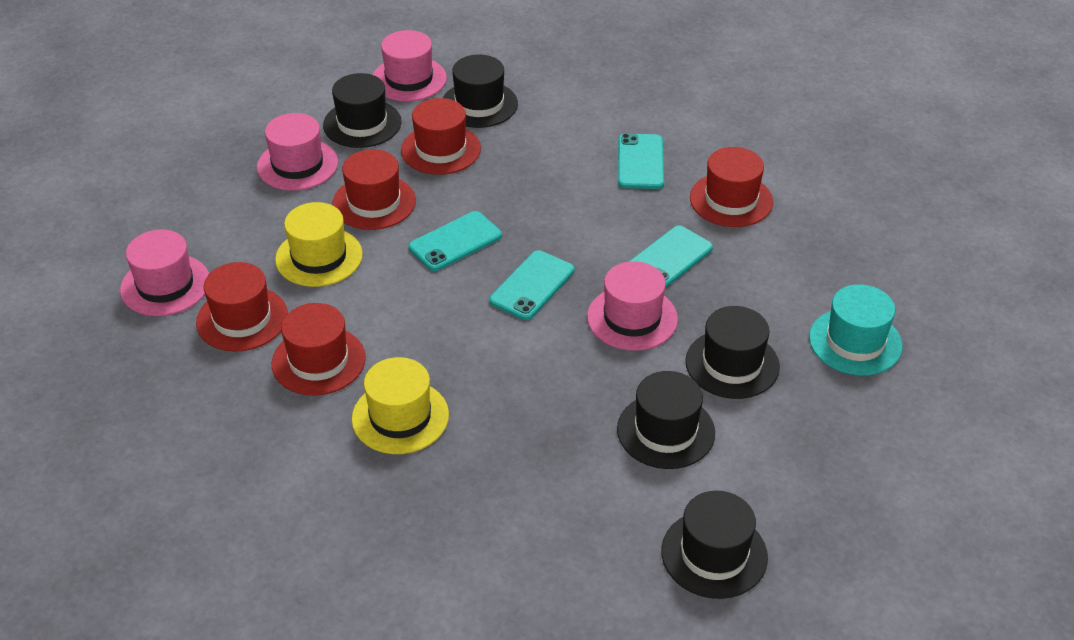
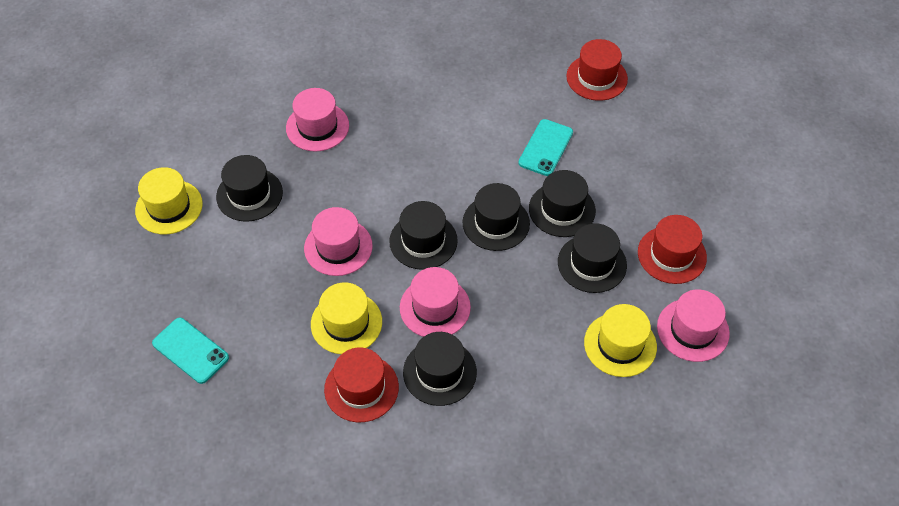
black hat: 5 -> 6
red hat: 5 -> 3
turquoise hat: 1 -> 0
turquoise phone: 4 -> 2
yellow hat: 2 -> 3

